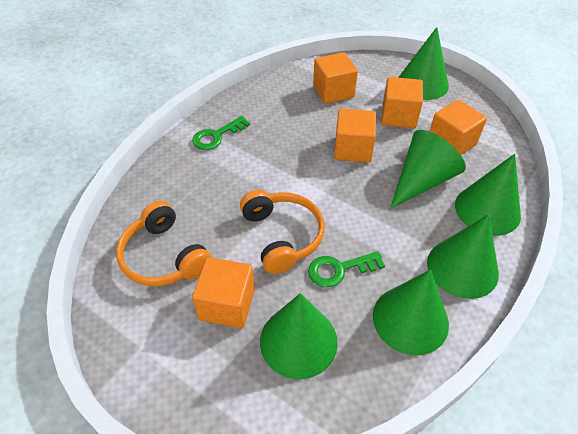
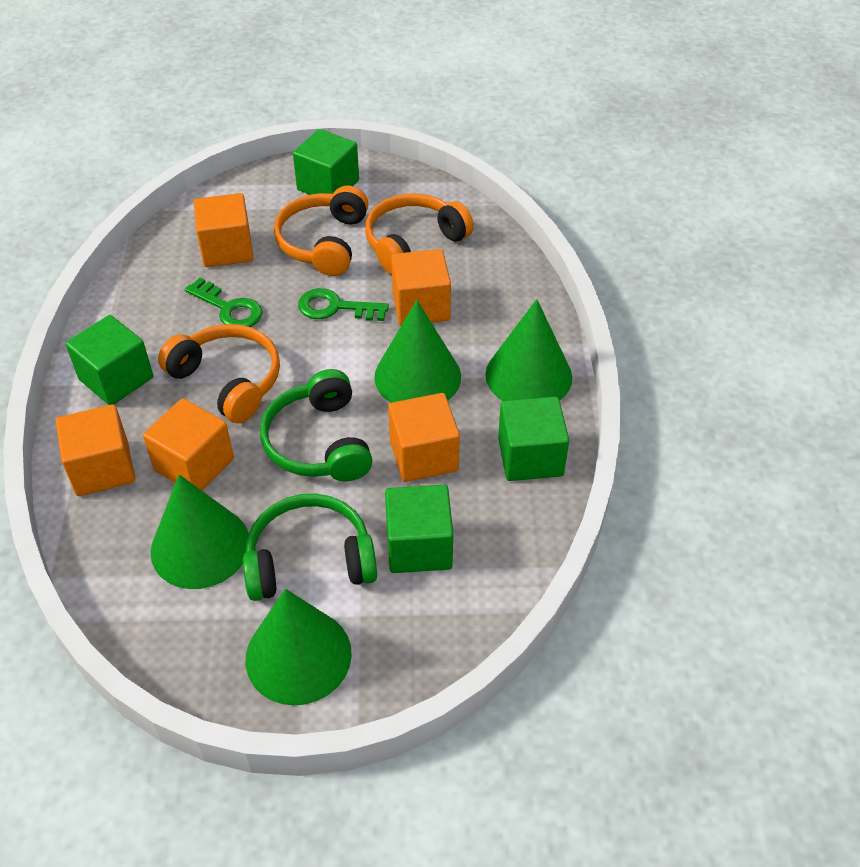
green cone: 6 -> 4
green cube: 0 -> 4
green headphones: 0 -> 2
orange headphones: 2 -> 3

